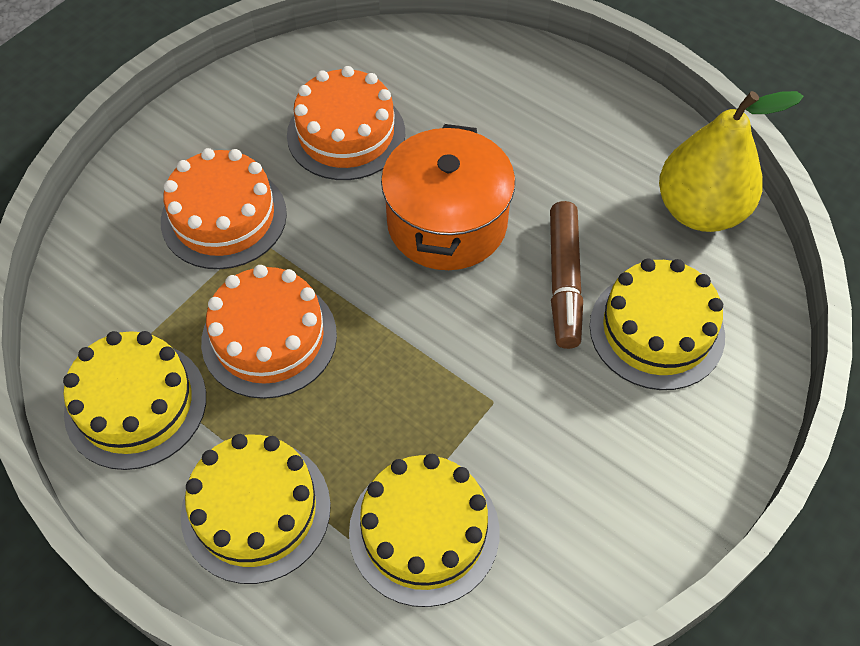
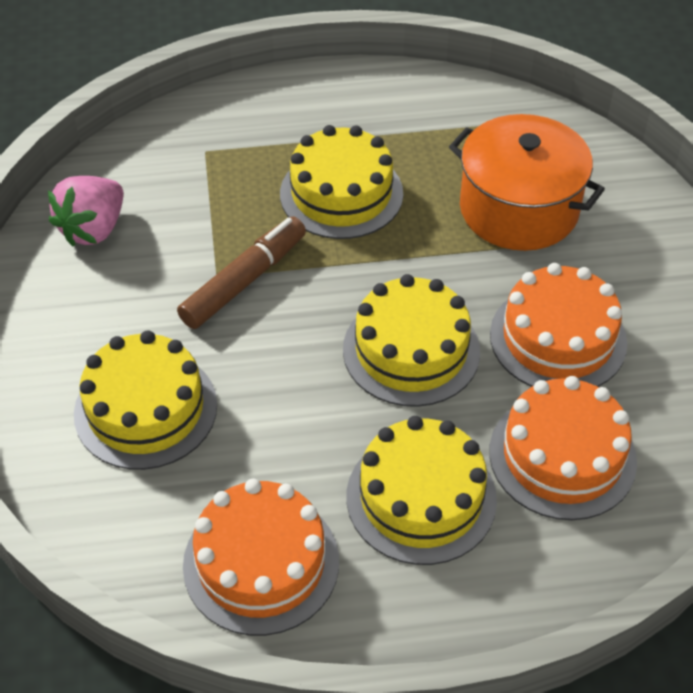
pink strawberry: 0 -> 1
yellow pear: 1 -> 0

